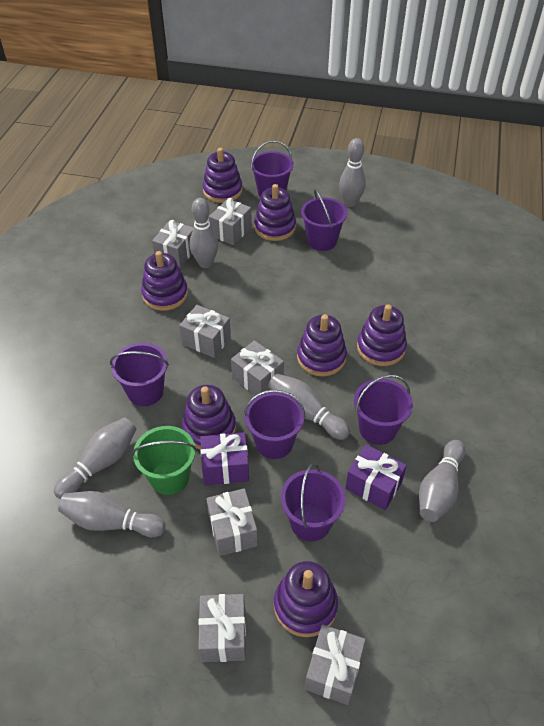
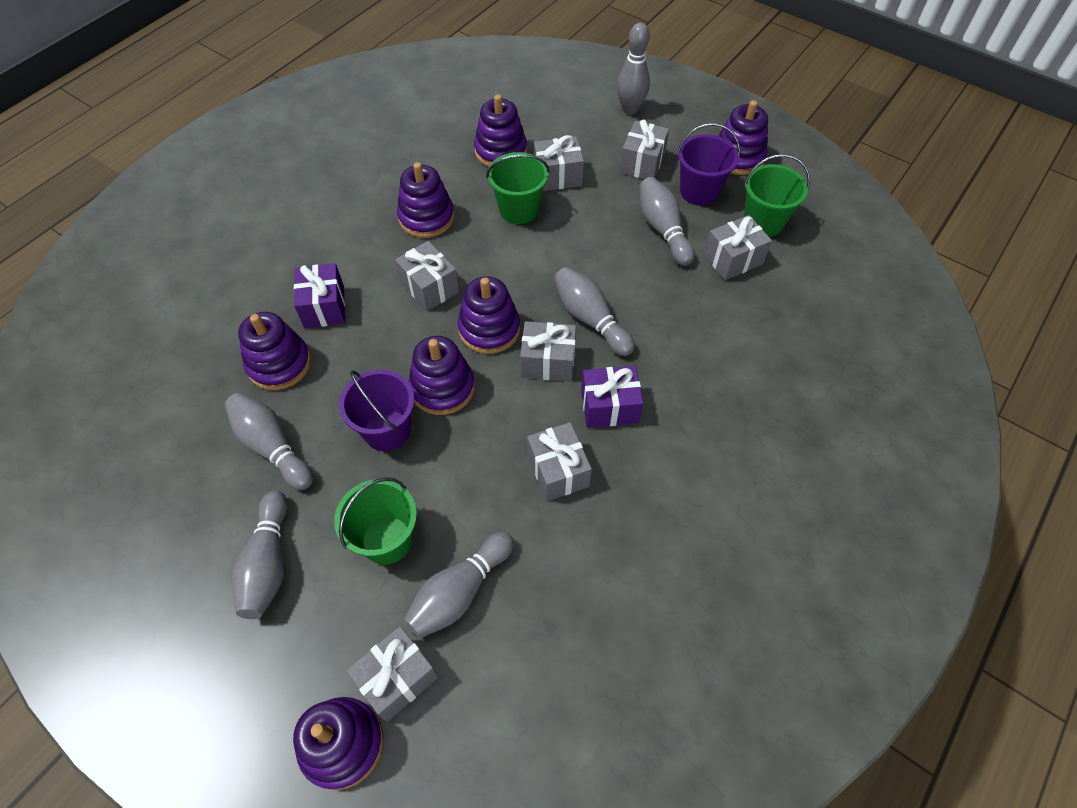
green bucket: 1 -> 3
purple bucket: 6 -> 2

